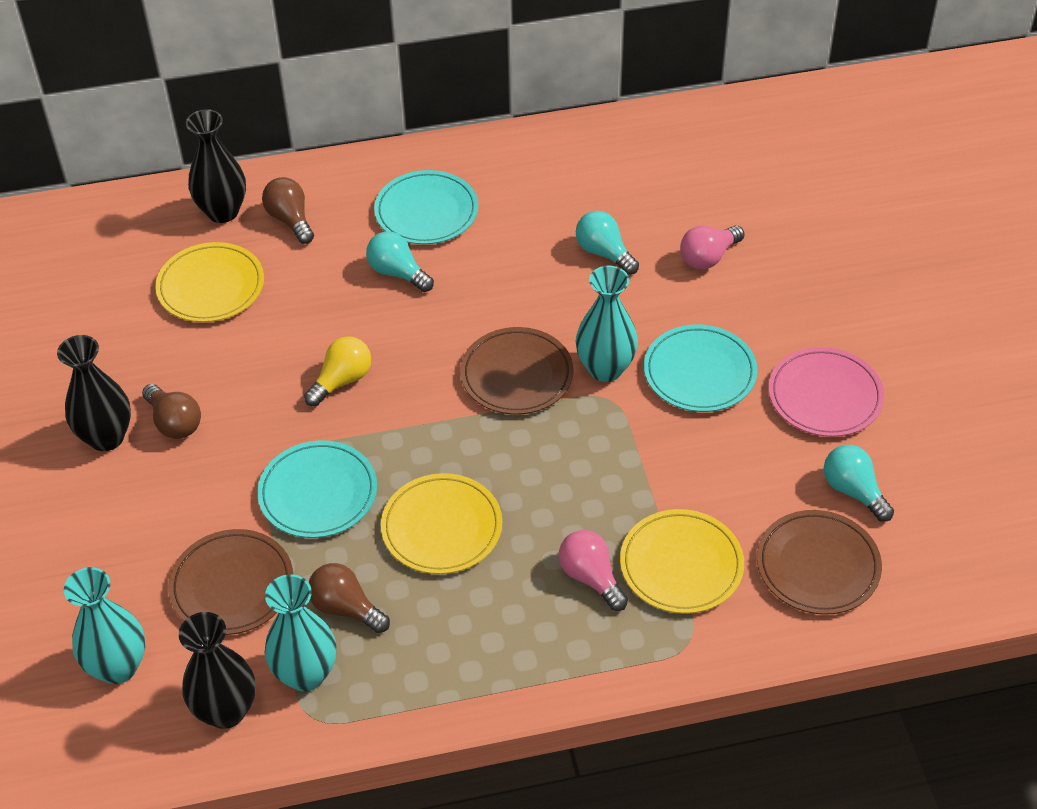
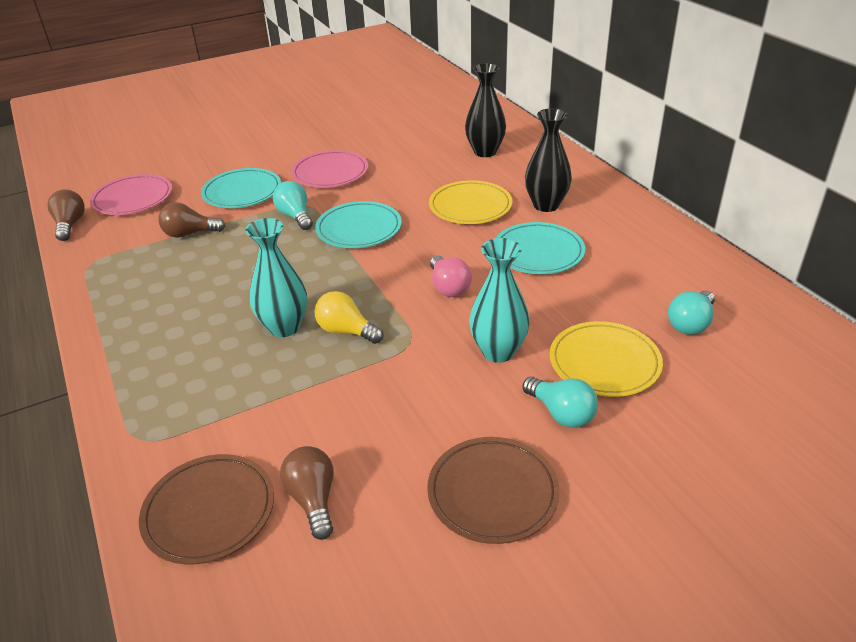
black vase: 3 -> 2
brown plate: 3 -> 2
pink light bulb: 2 -> 1
pink plate: 1 -> 2
turquoise vase: 3 -> 2
yellow plate: 3 -> 2

